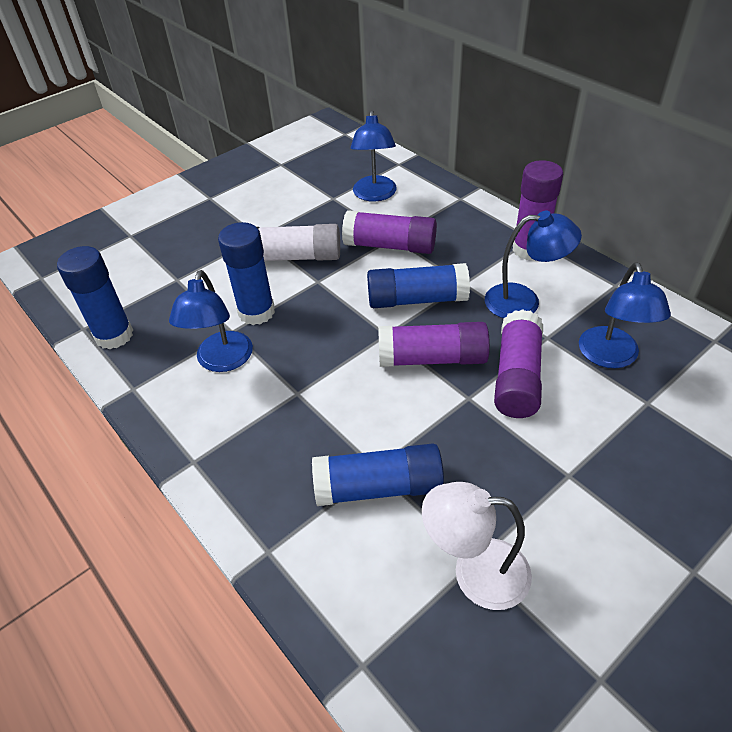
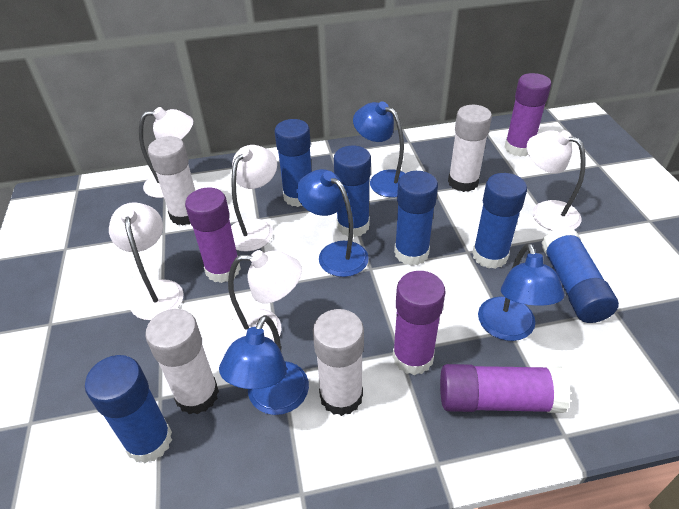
blue glue stick: 4 -> 6
white glue stick: 1 -> 4
white lamp: 1 -> 5

